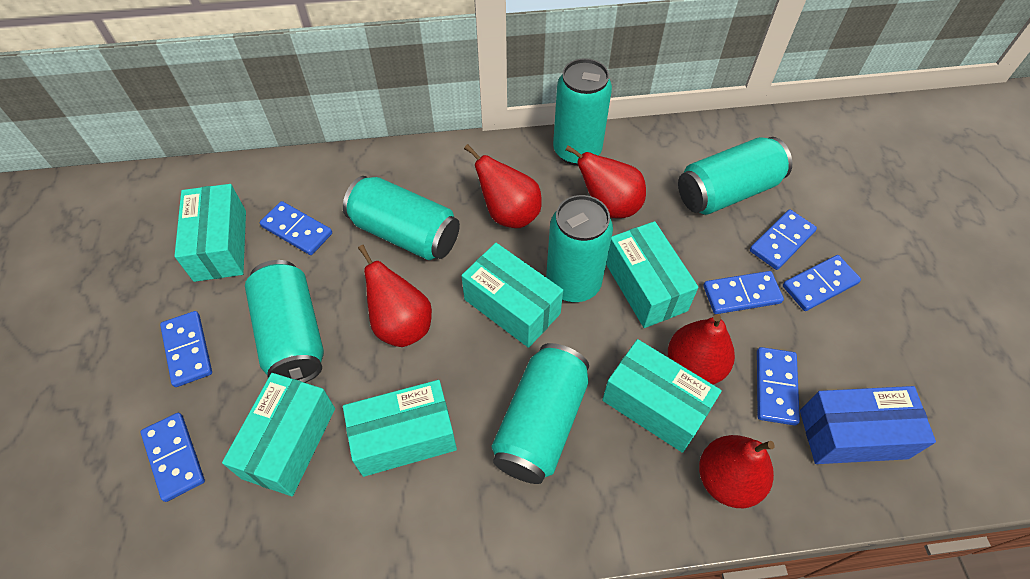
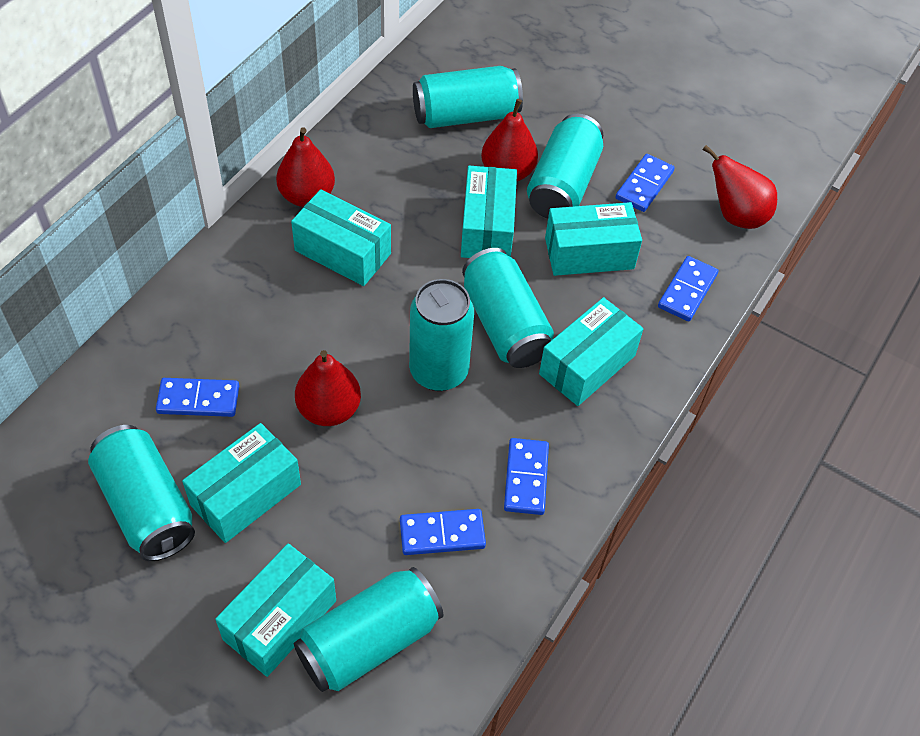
blue box: 1 -> 0
blue domino: 7 -> 5
red pear: 5 -> 4

